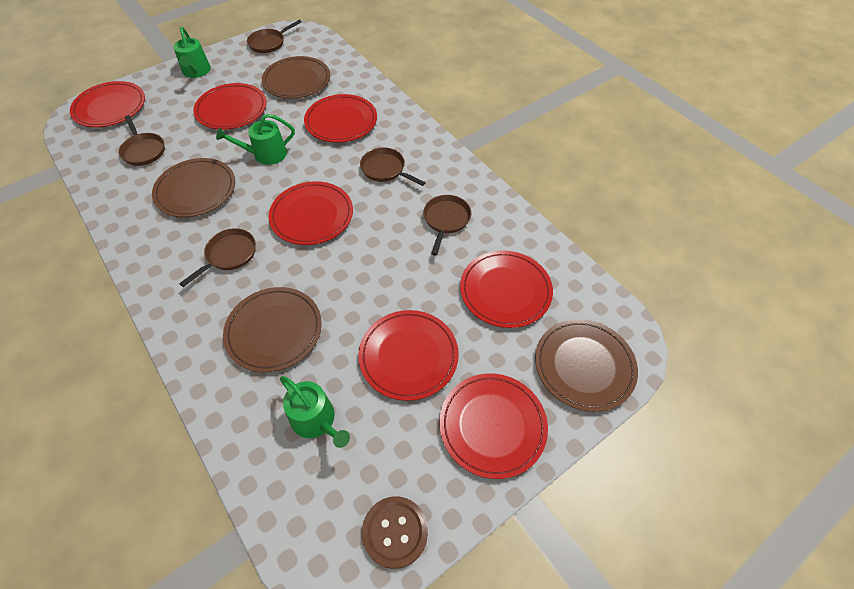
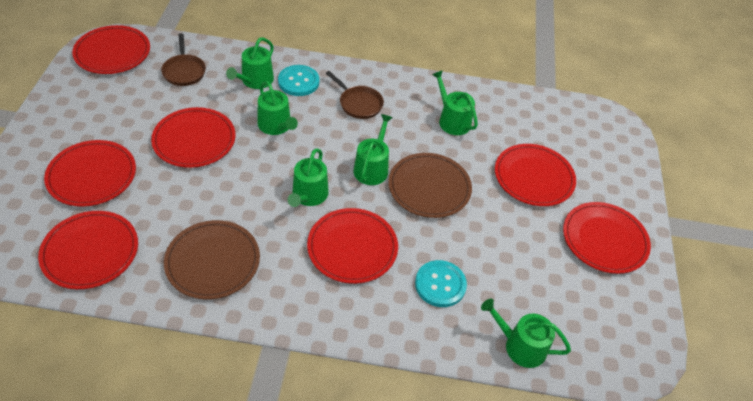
brown button: 1 -> 0
brown pan: 5 -> 2
brown plate: 4 -> 2
green watering can: 3 -> 6
turquoise button: 0 -> 2

